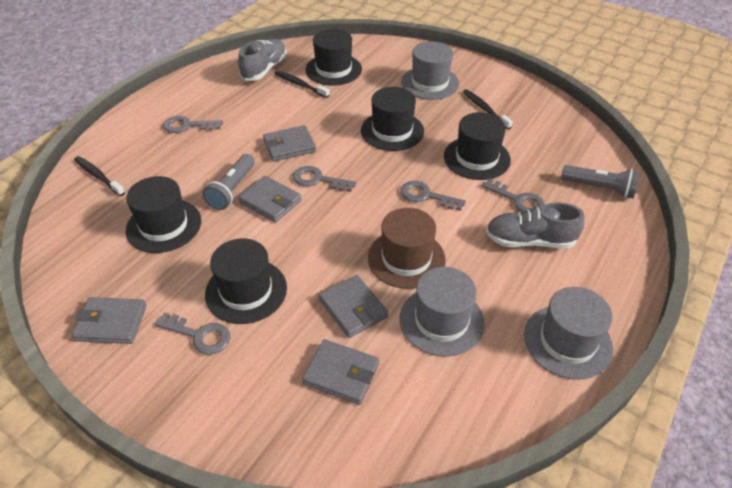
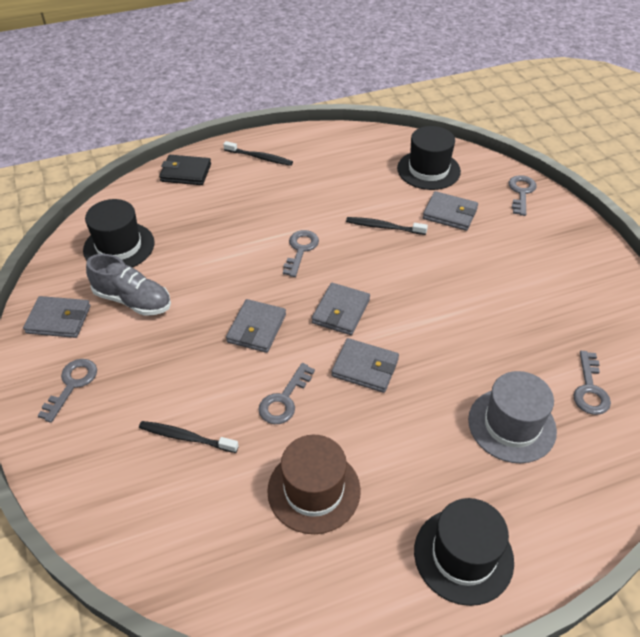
black hat: 5 -> 3
black wallet: 0 -> 1
grey flashlight: 2 -> 0
grey hat: 3 -> 1
grey shoe: 2 -> 1

